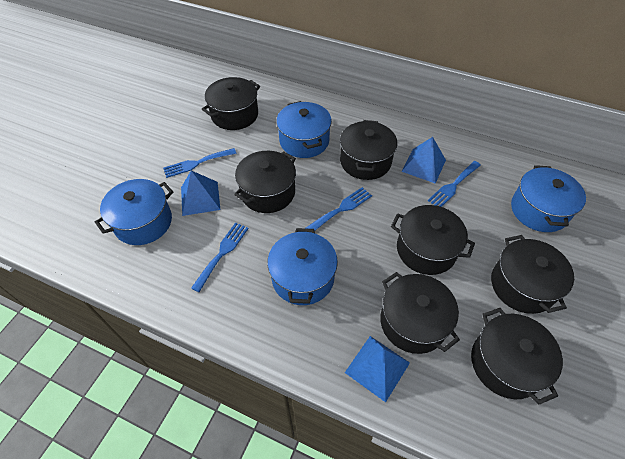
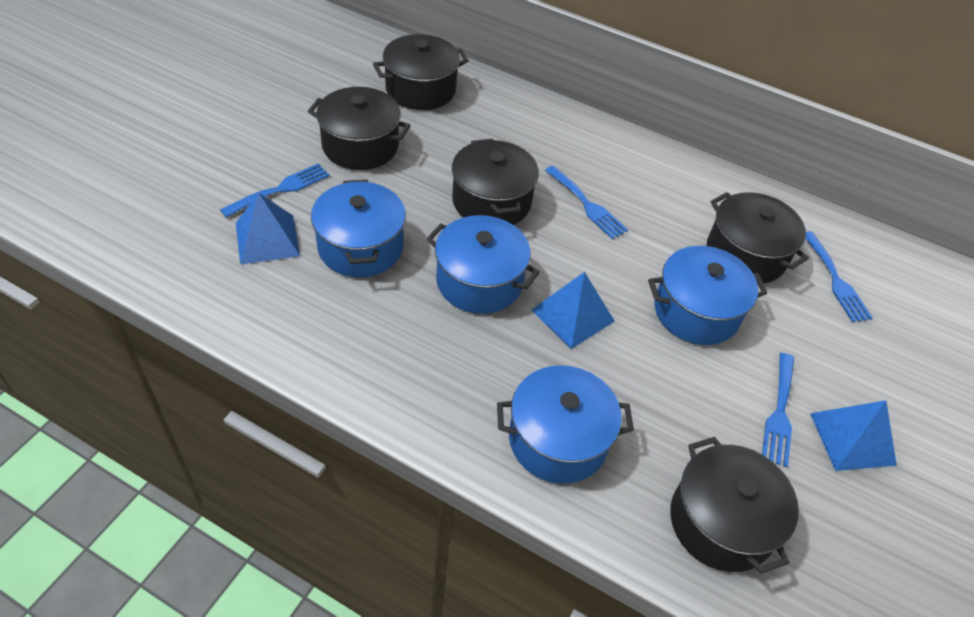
black pot: 7 -> 5

